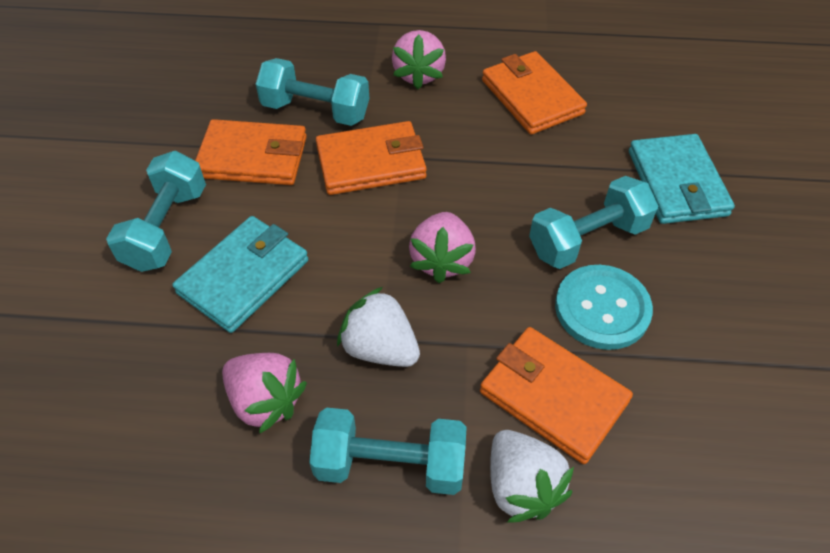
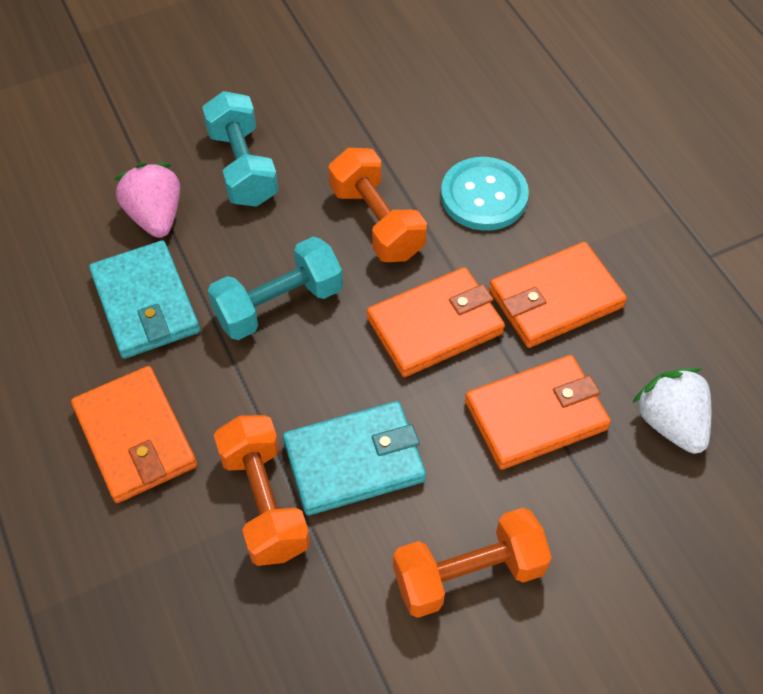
orange dumbbell: 0 -> 3
pink strawberry: 3 -> 1
turquoise dumbbell: 4 -> 2
white strawberry: 2 -> 1

